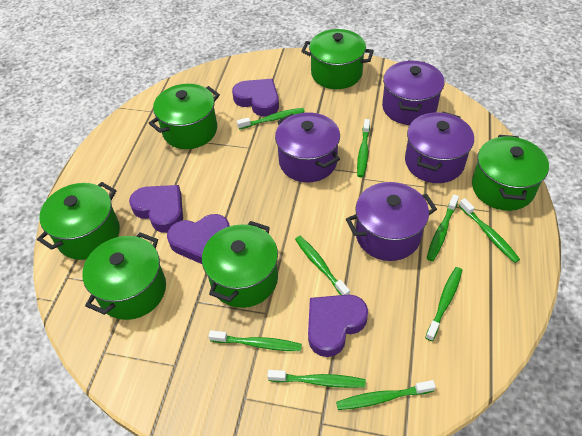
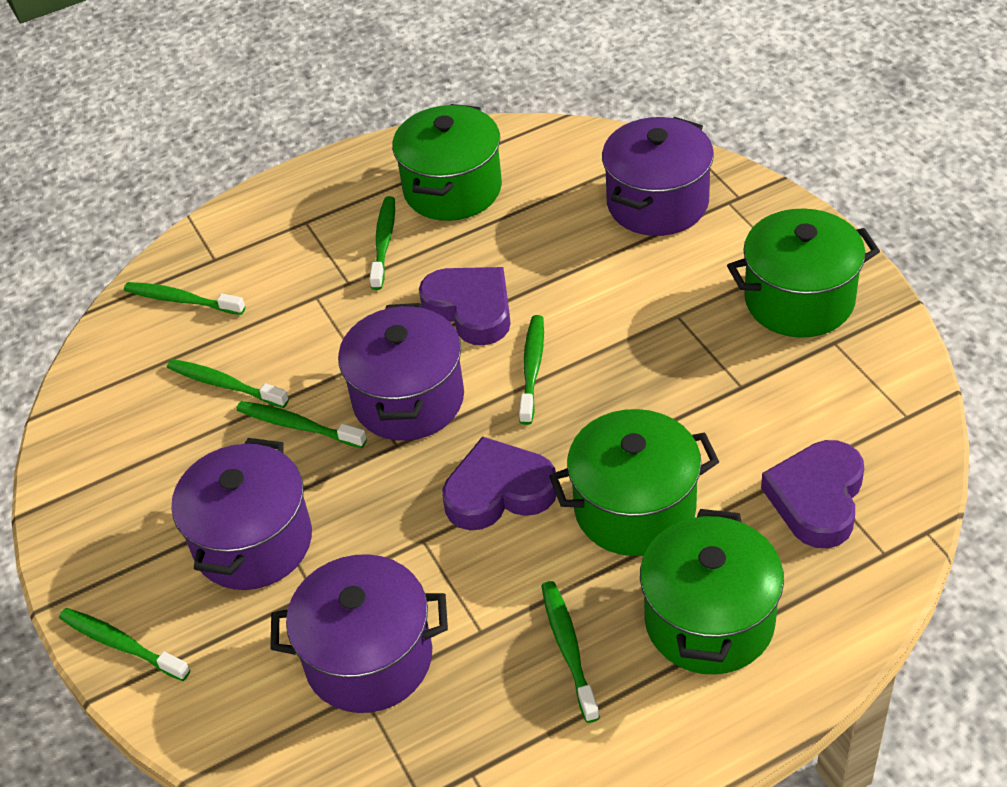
green pot: 6 -> 4
green toothbrush: 9 -> 7
purple heart: 4 -> 3

